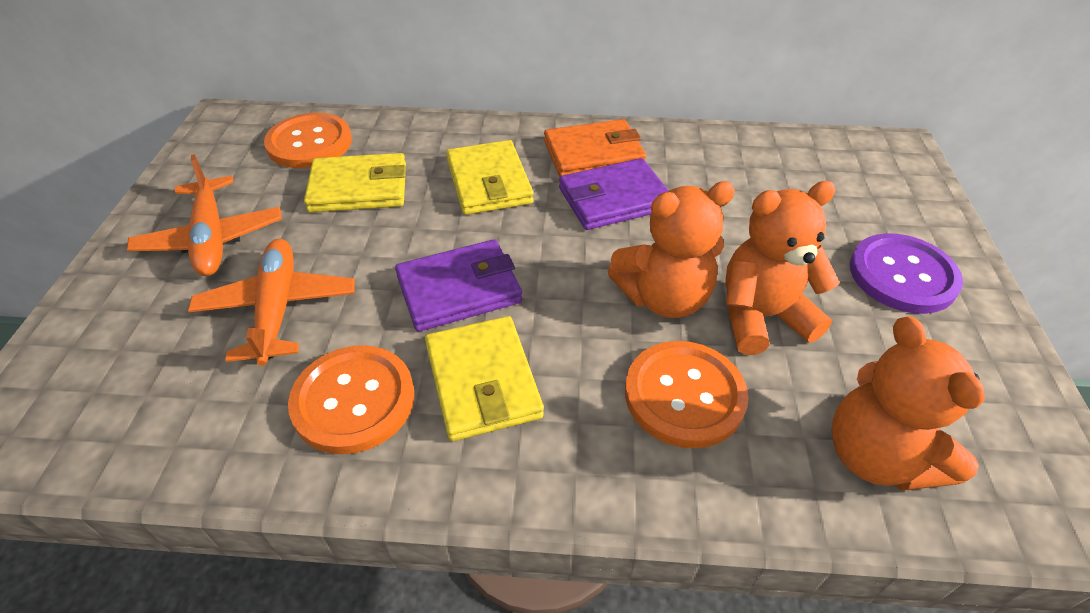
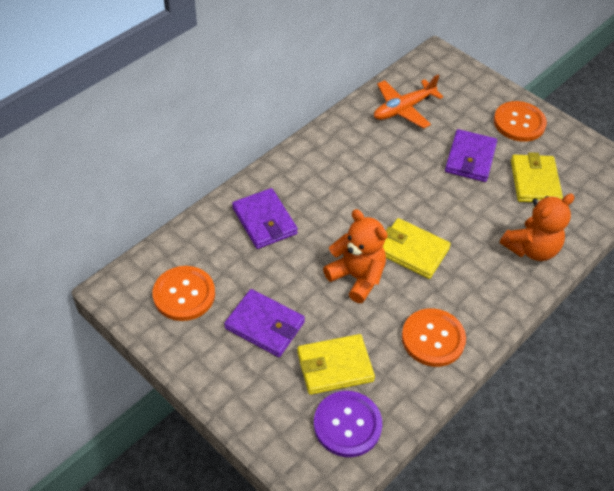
orange plane: 2 -> 1
orange teddy bear: 3 -> 2
orange wallet: 1 -> 0
purple wallet: 2 -> 3

